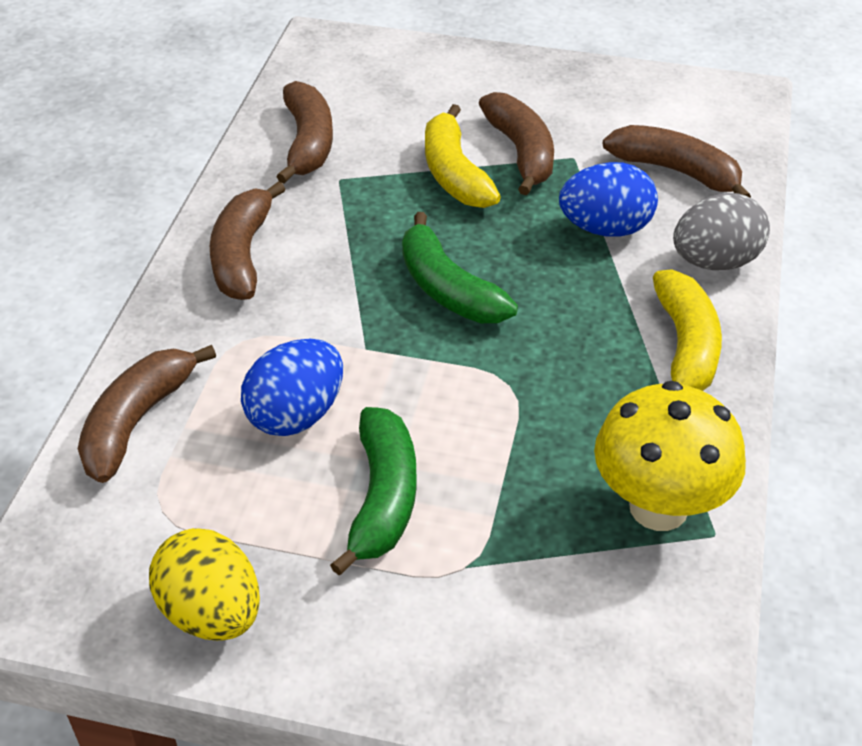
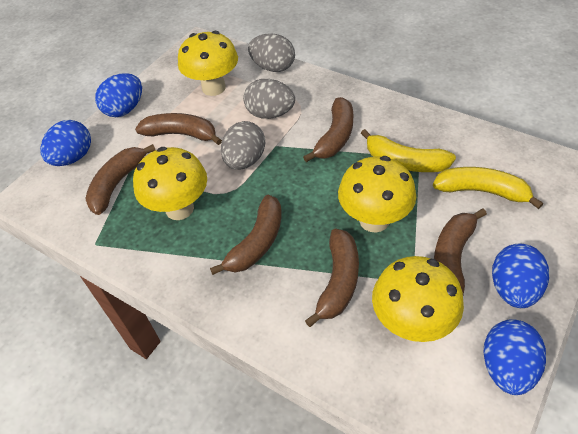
blue egg: 2 -> 4
brown banana: 5 -> 6
green banana: 2 -> 0
grey egg: 1 -> 3
yellow egg: 1 -> 0
yellow mushroom: 1 -> 4

